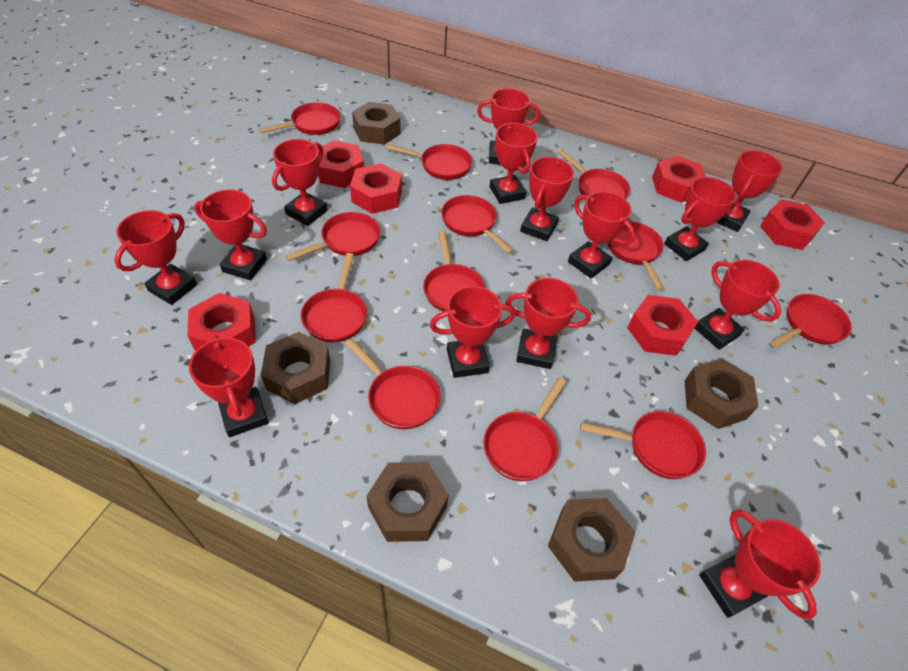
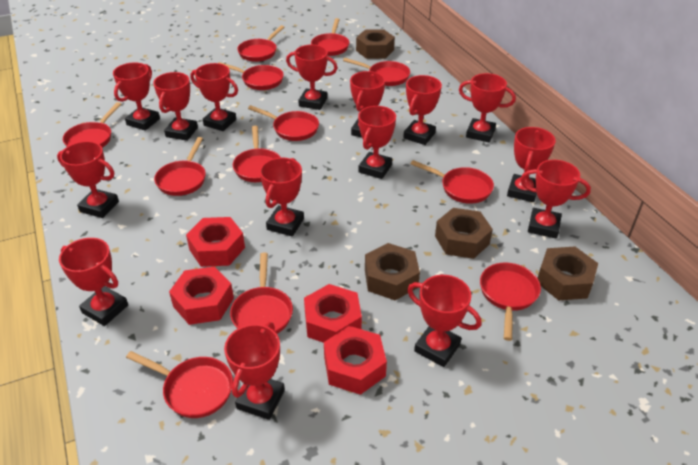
brown nut: 5 -> 4
red nut: 6 -> 4
red trophy: 14 -> 15

